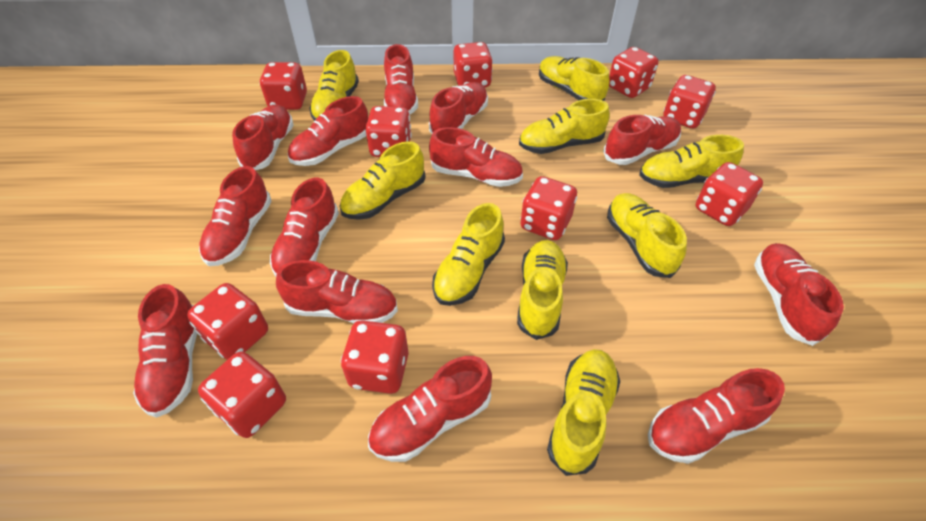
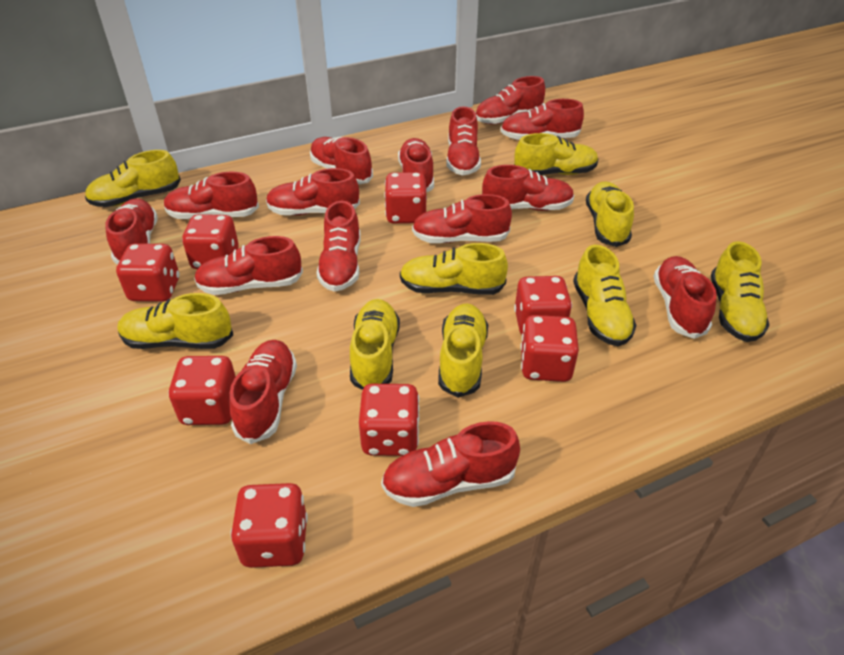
red dice: 10 -> 8
red shoe: 13 -> 15

